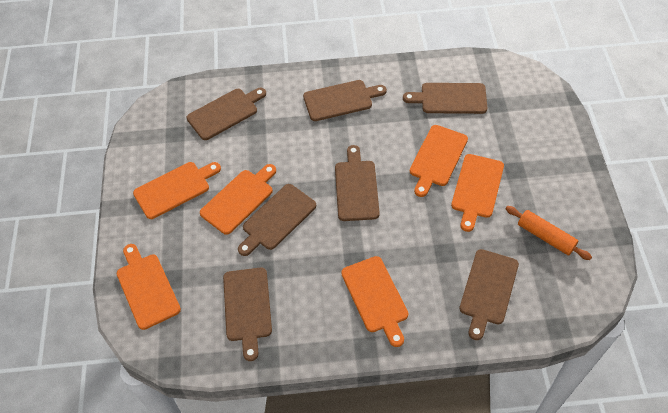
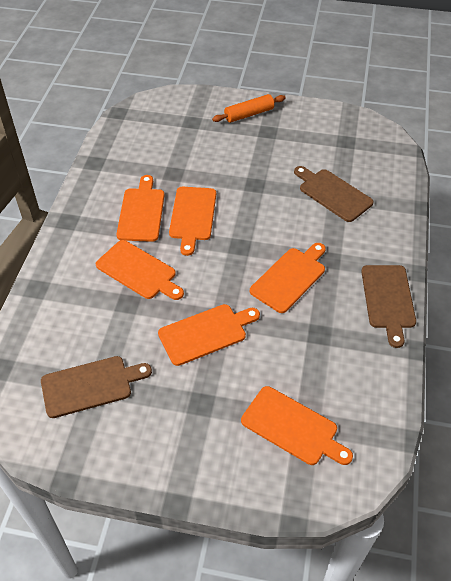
brown cutting board: 7 -> 3

